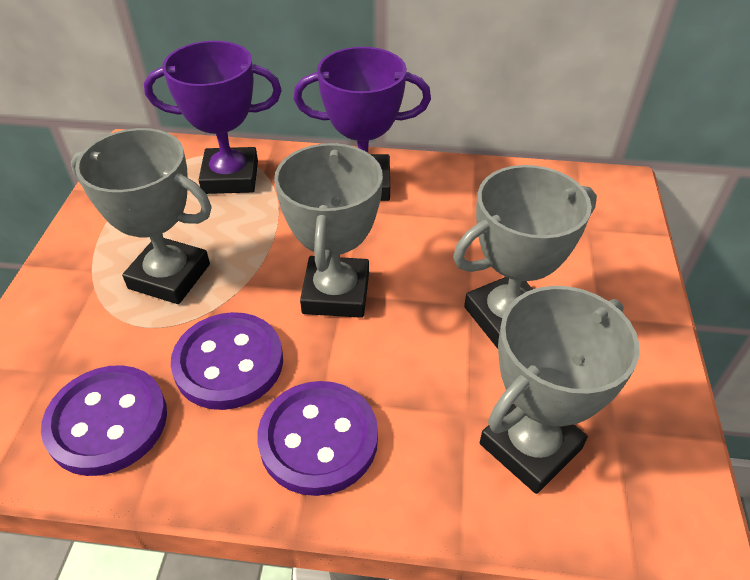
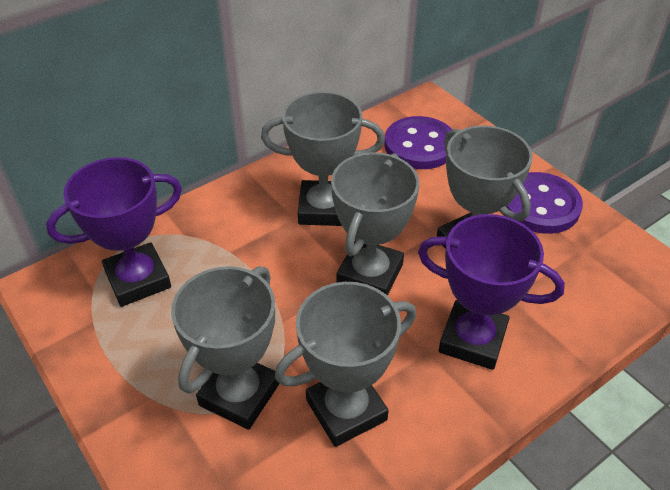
grey trophy: 4 -> 5
purple button: 3 -> 2

